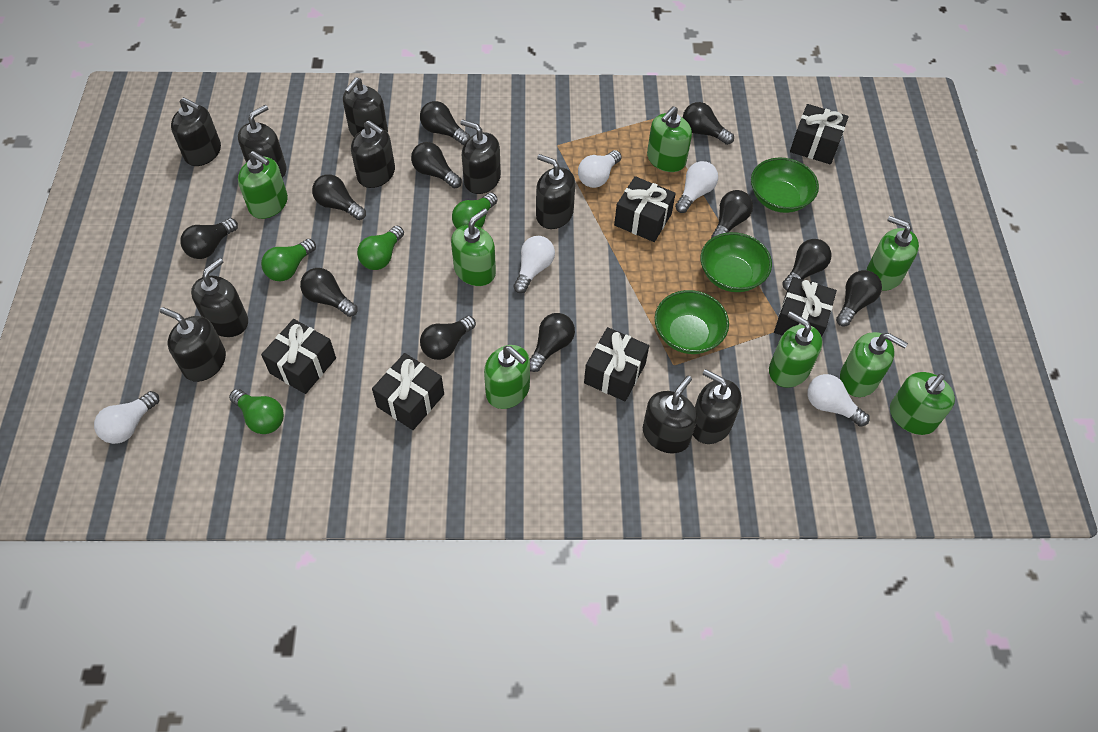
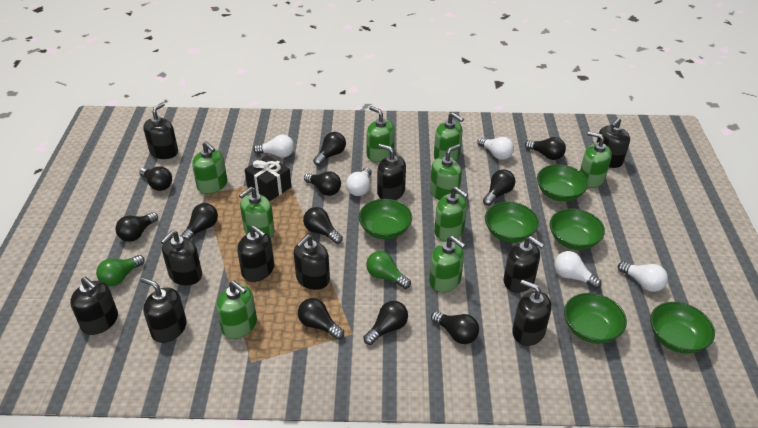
black gift: 6 -> 1
green bowl: 3 -> 6
green light bulb: 4 -> 2
green soap dispenser: 8 -> 9

